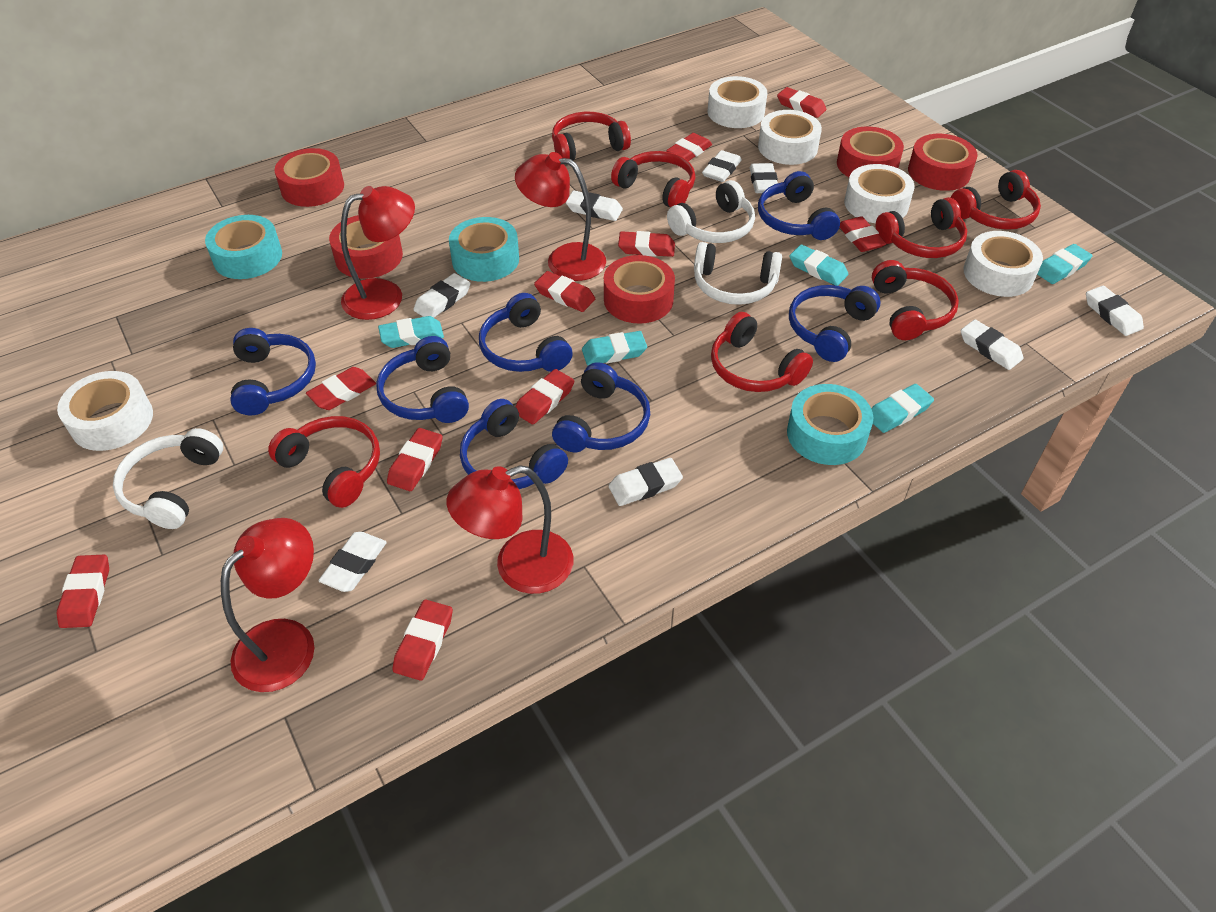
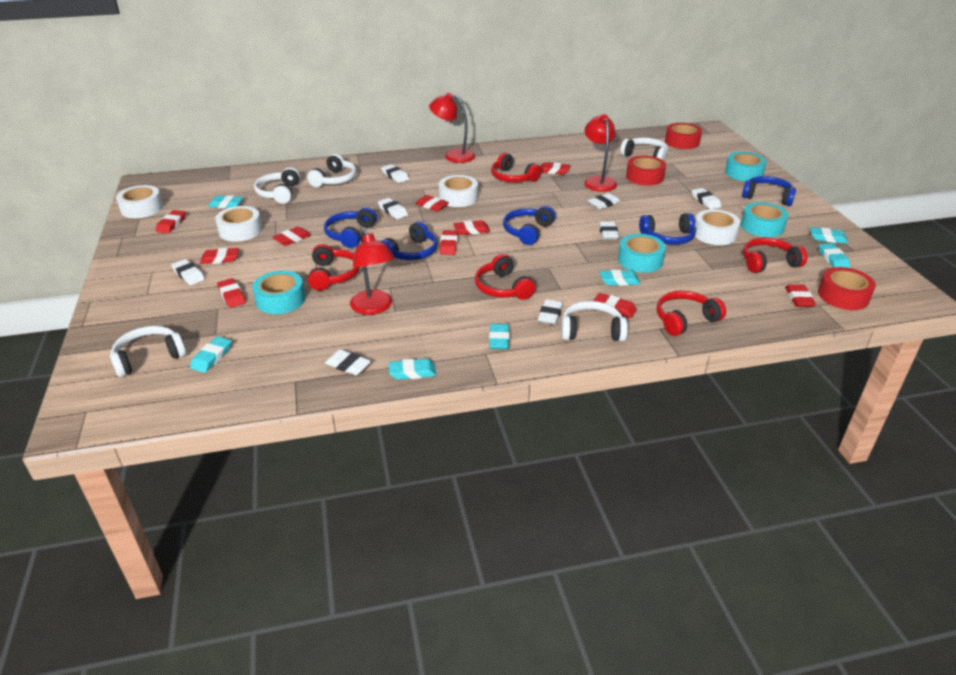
blue headphones: 7 -> 5
red headphones: 7 -> 5
red lamp: 4 -> 3
red tape: 5 -> 3
turquoise eraser: 5 -> 7
turquoise tape: 3 -> 4
white headphones: 3 -> 5
white tape: 5 -> 4

